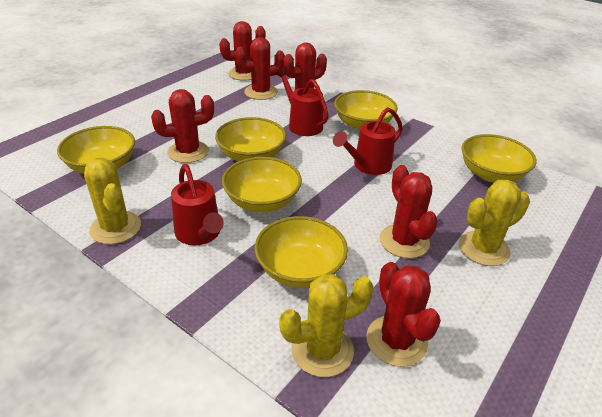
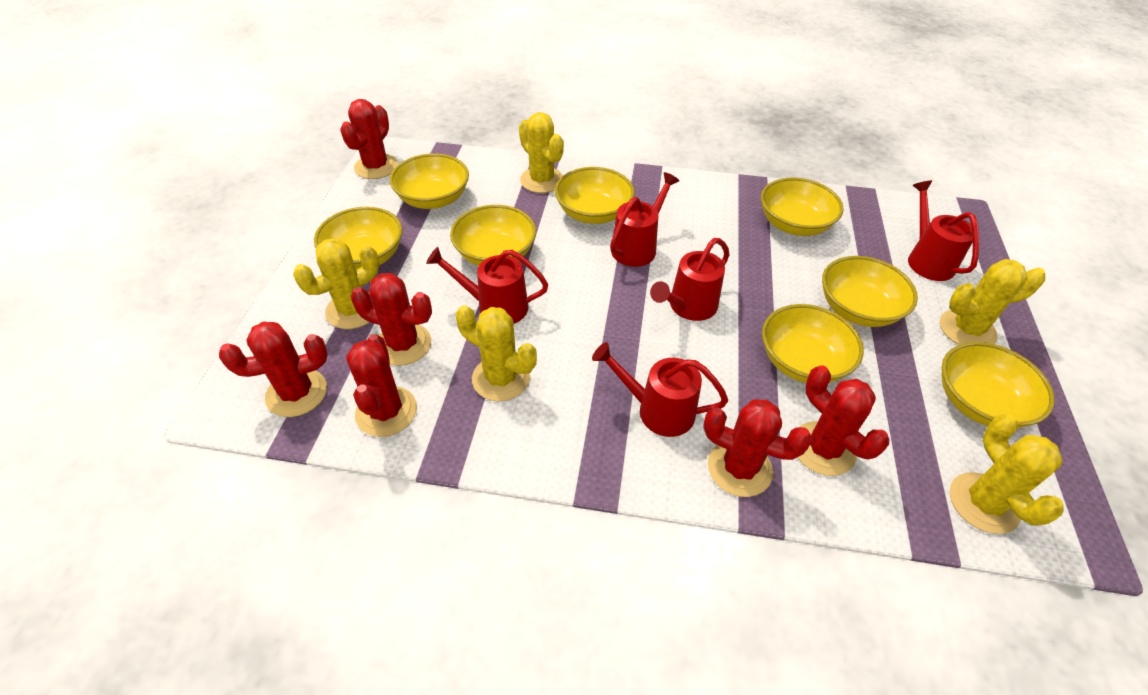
red watering can: 3 -> 5
yellow bowl: 6 -> 8
yellow cactus: 3 -> 5

